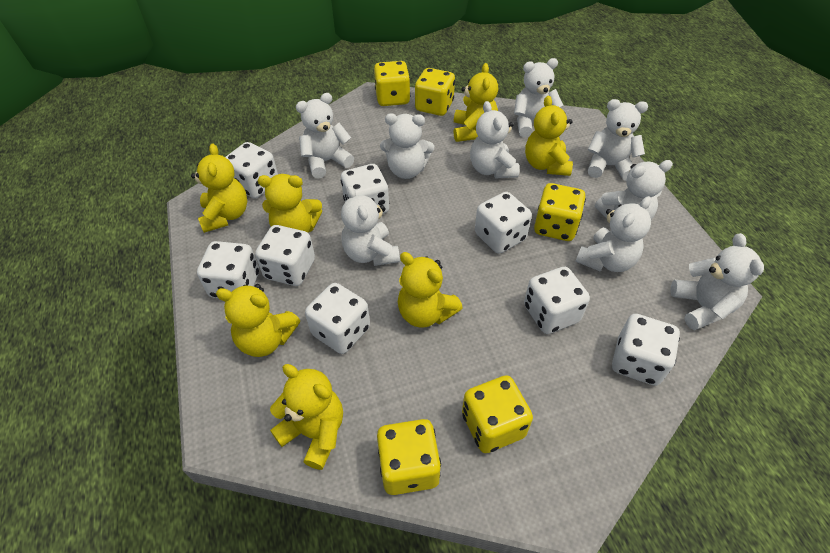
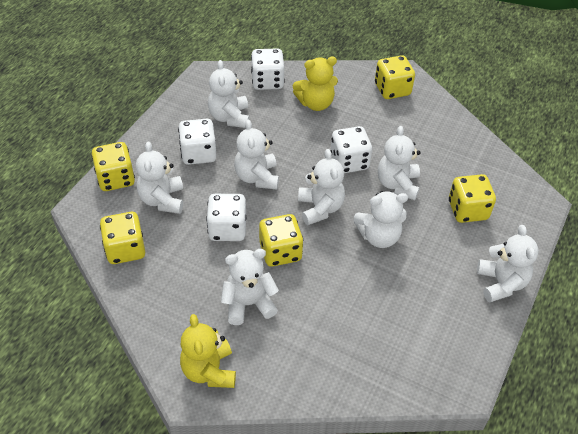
white dice: 8 -> 4
white teddy bear: 9 -> 8
yellow teddy bear: 7 -> 2

